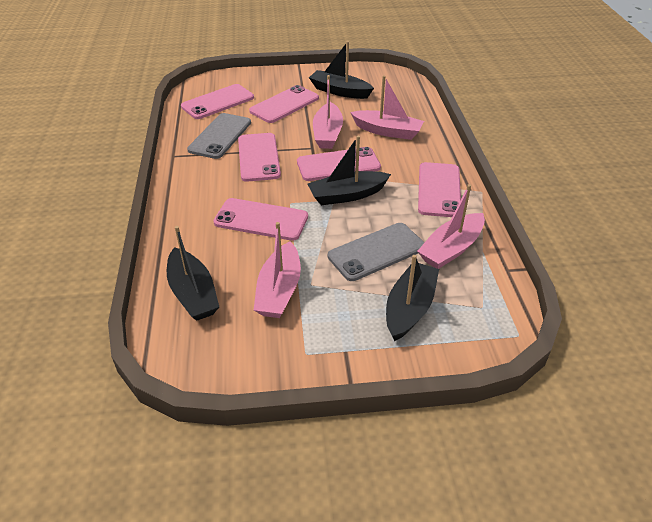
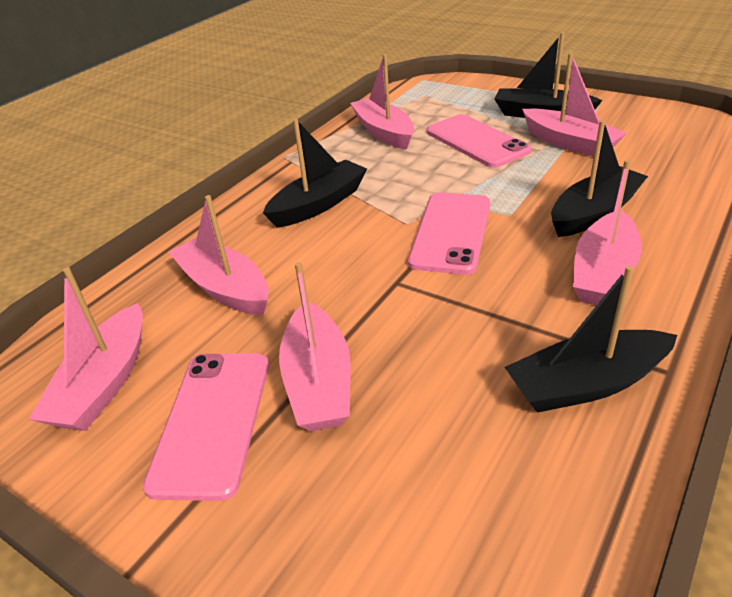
grey phone: 2 -> 0
pink boat: 4 -> 6
pink phone: 6 -> 3

